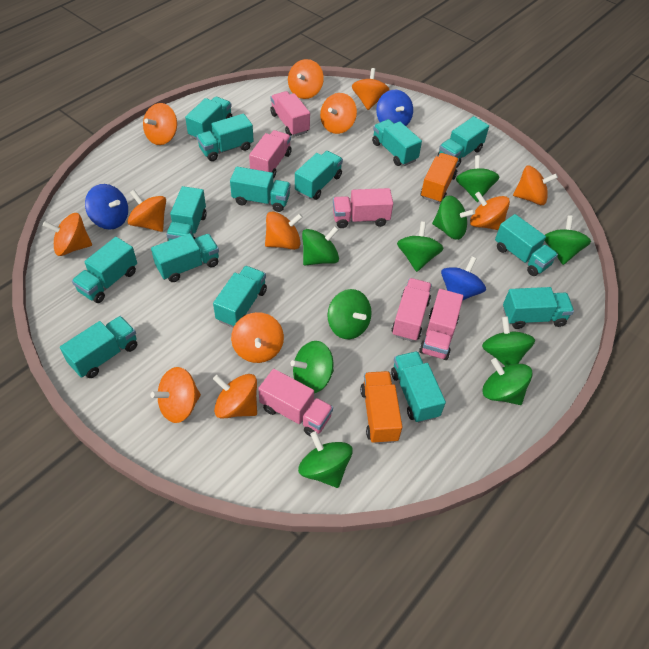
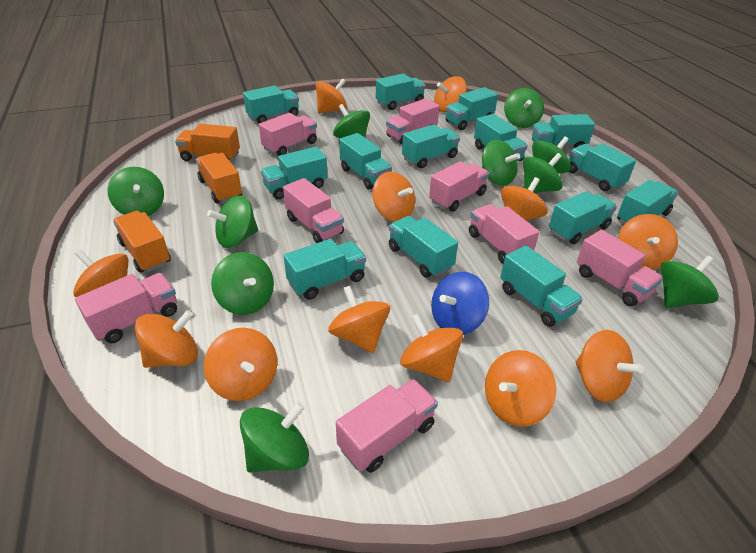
blue spinning top: 3 -> 1
orange truck: 2 -> 3
pink truck: 6 -> 8

